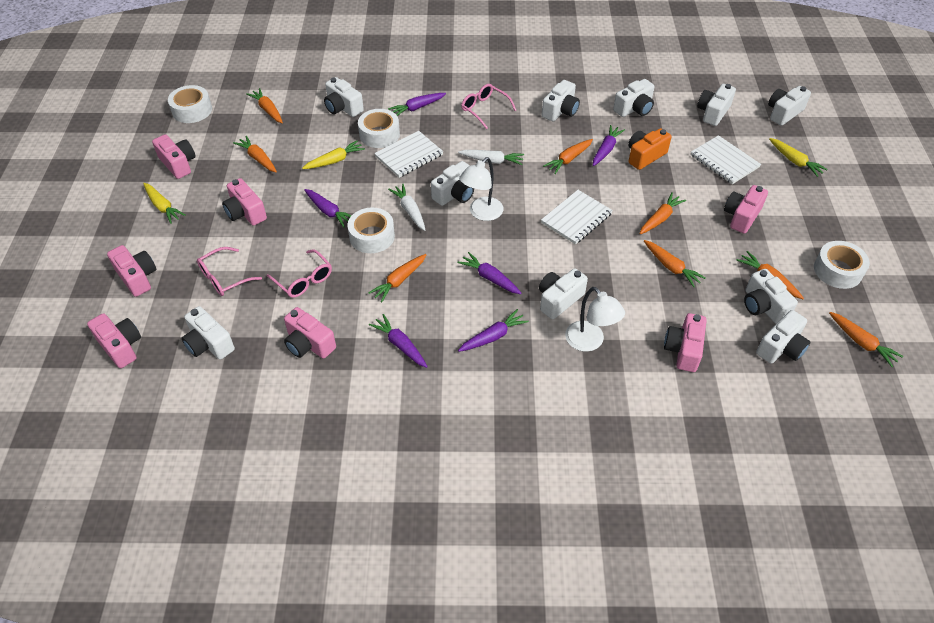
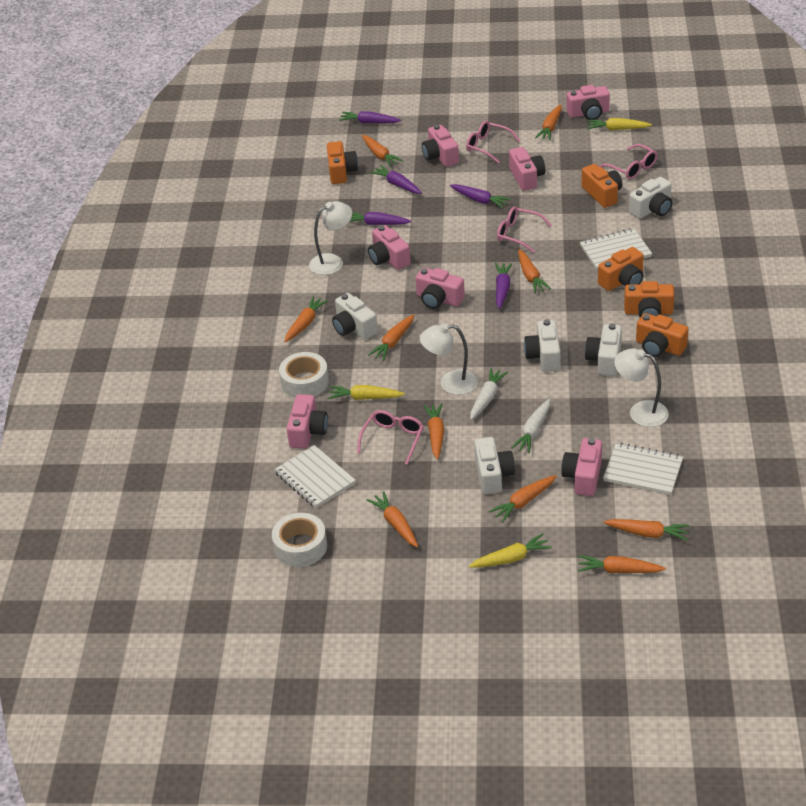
orange camera: 1 -> 5
orange carrot: 8 -> 10
pink glasses: 3 -> 4
purple carrot: 6 -> 5
white camera: 10 -> 5
white lamp: 2 -> 3
white tape: 4 -> 2

